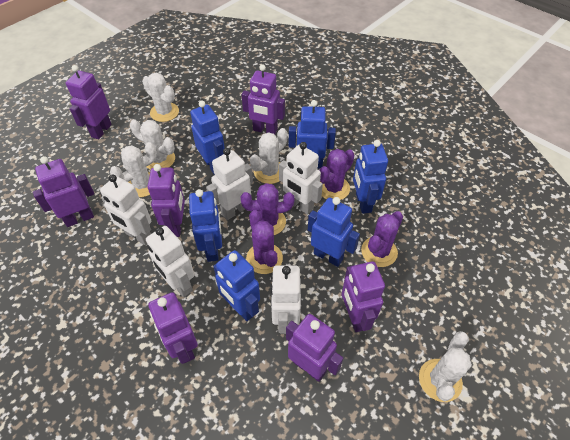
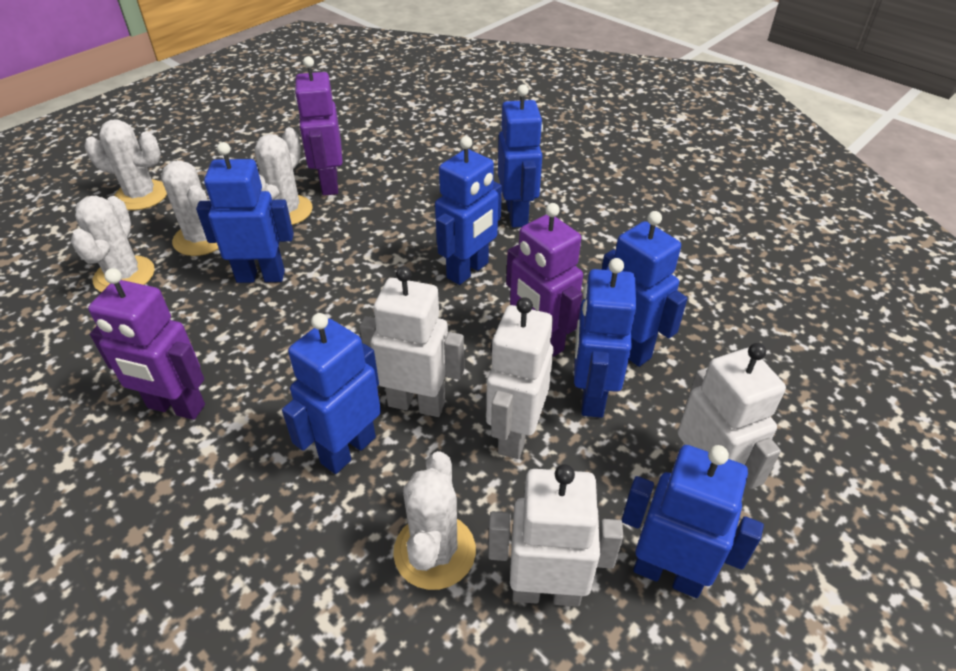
blue robot: 6 -> 7
purple cactus: 4 -> 0
purple robot: 7 -> 3
white robot: 5 -> 4

